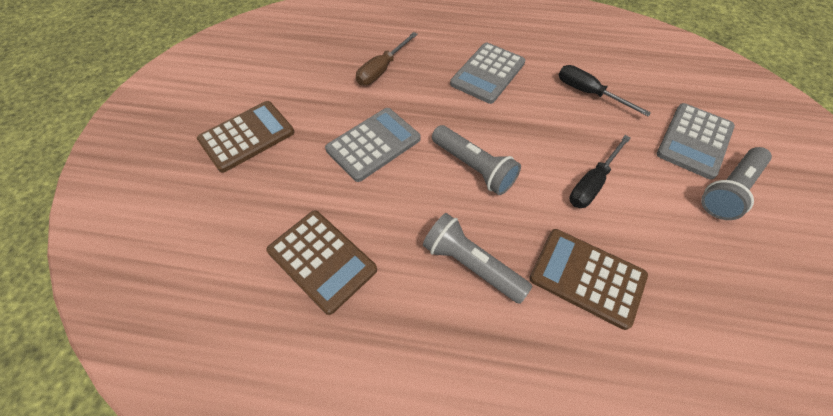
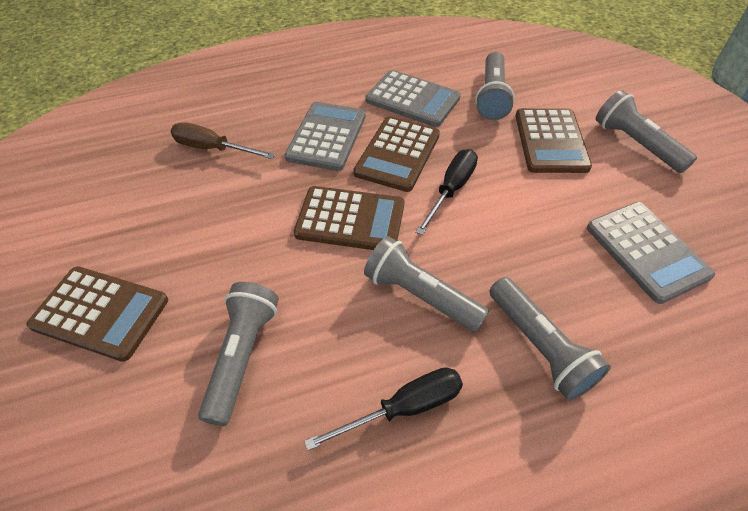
brown calculator: 3 -> 4
grey flashlight: 3 -> 5

